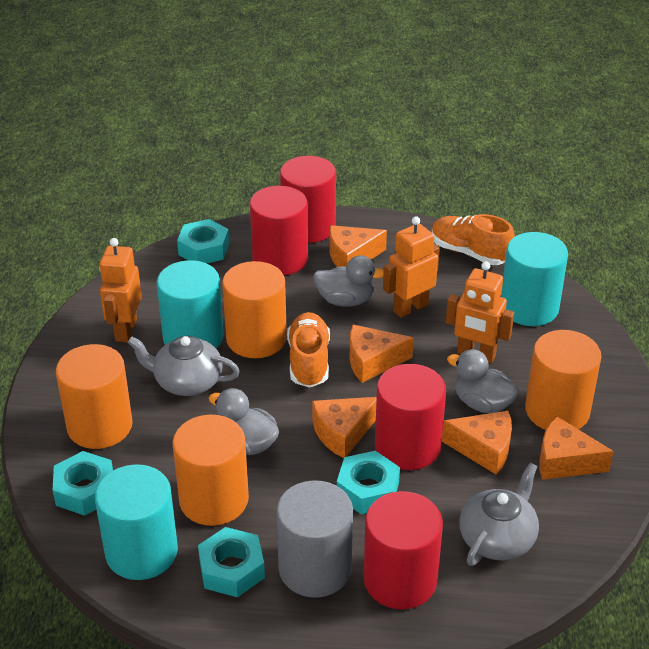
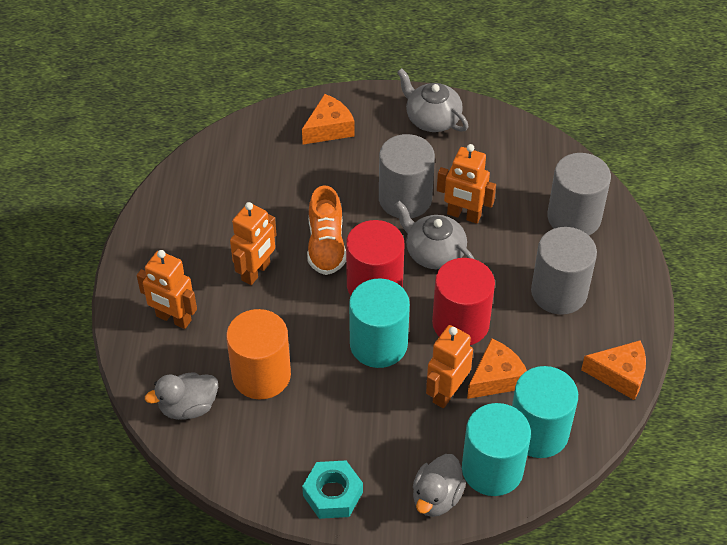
grey cylinder: 1 -> 3
grey duck: 3 -> 2
orange cheese: 5 -> 3
orange cylinder: 4 -> 1
orange robot: 3 -> 4
orange shoe: 2 -> 1
red cylinder: 4 -> 2
turquoise nut: 4 -> 1

